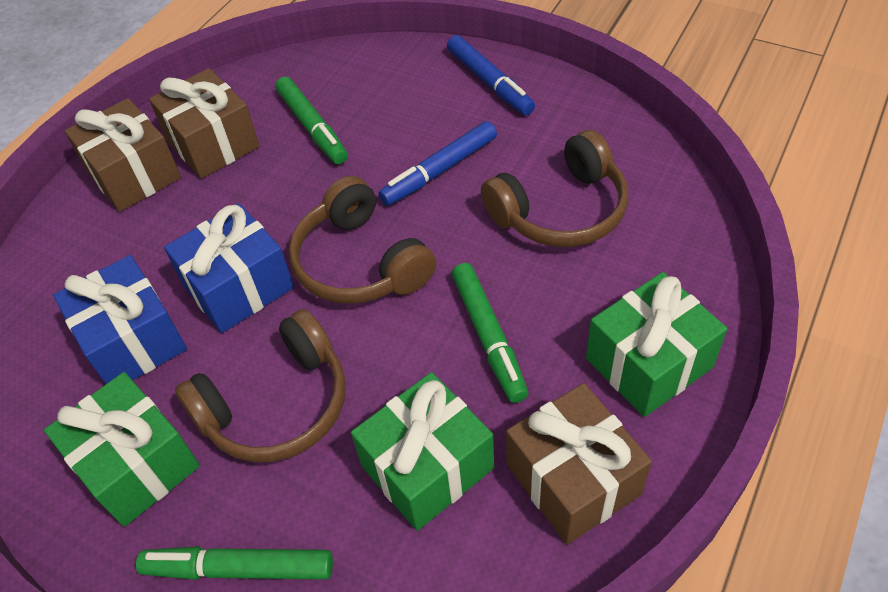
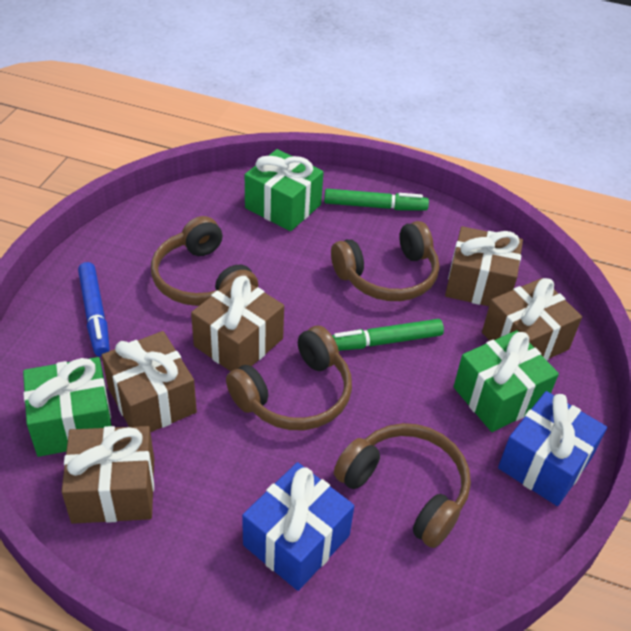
blue marker: 2 -> 1
brown gift: 3 -> 5
brown headphones: 3 -> 4
green marker: 3 -> 2

